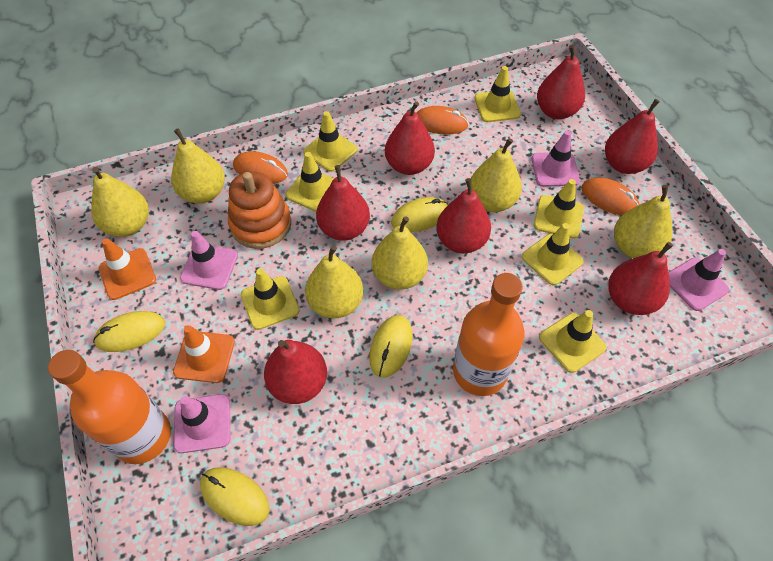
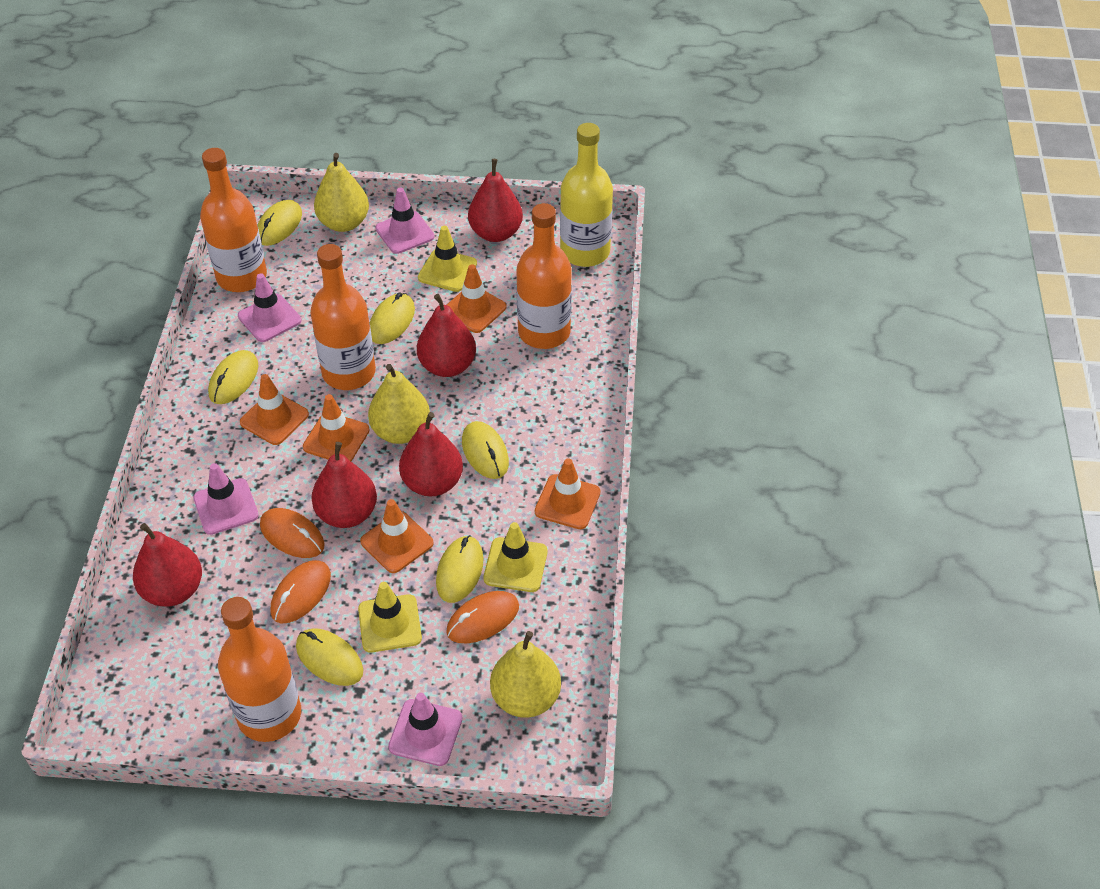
orange bottle: 2 -> 4
orange stacking toy: 1 -> 0
orange traffic cone: 2 -> 5
red pear: 7 -> 5
yellow bottle: 0 -> 1
yellow mouse: 4 -> 6
yellow pear: 6 -> 3
yellow traffic cone: 7 -> 3

